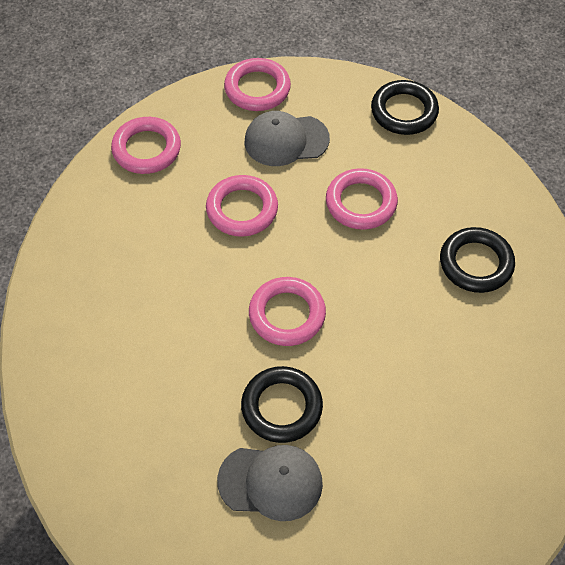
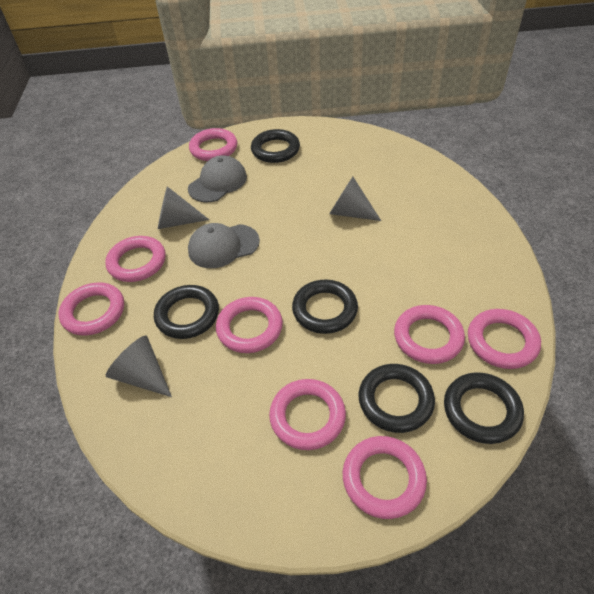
black ring: 3 -> 5
grey cone: 0 -> 3
pink ring: 5 -> 8

